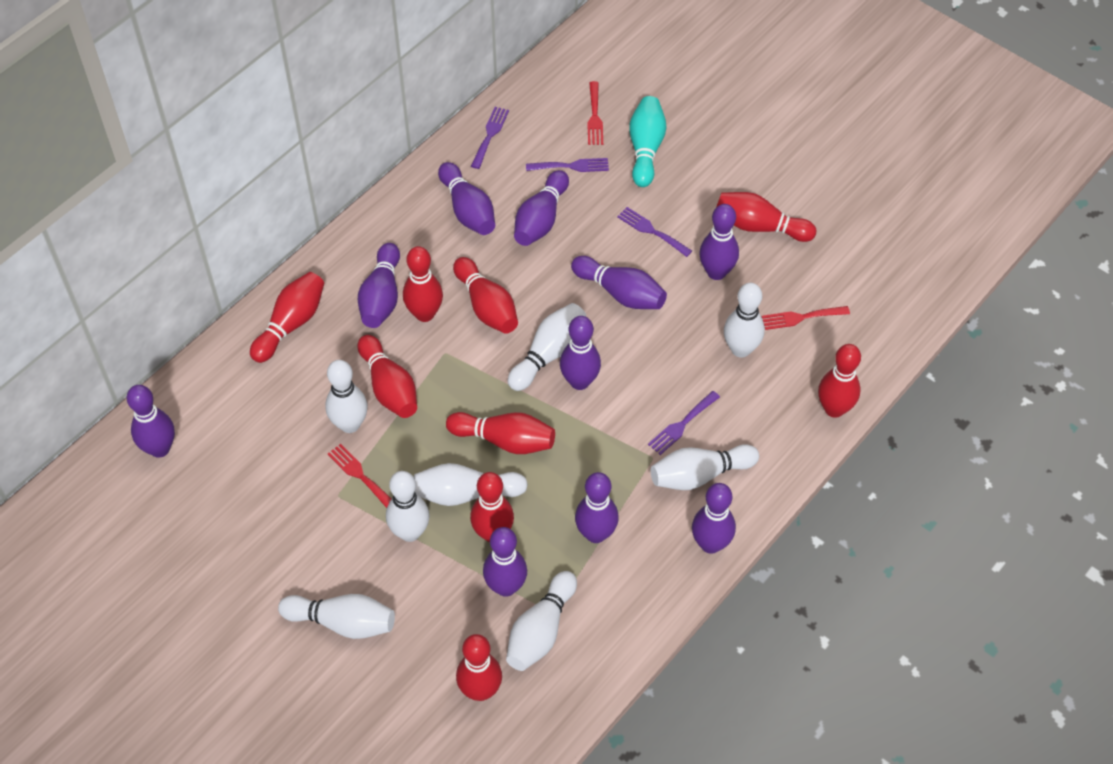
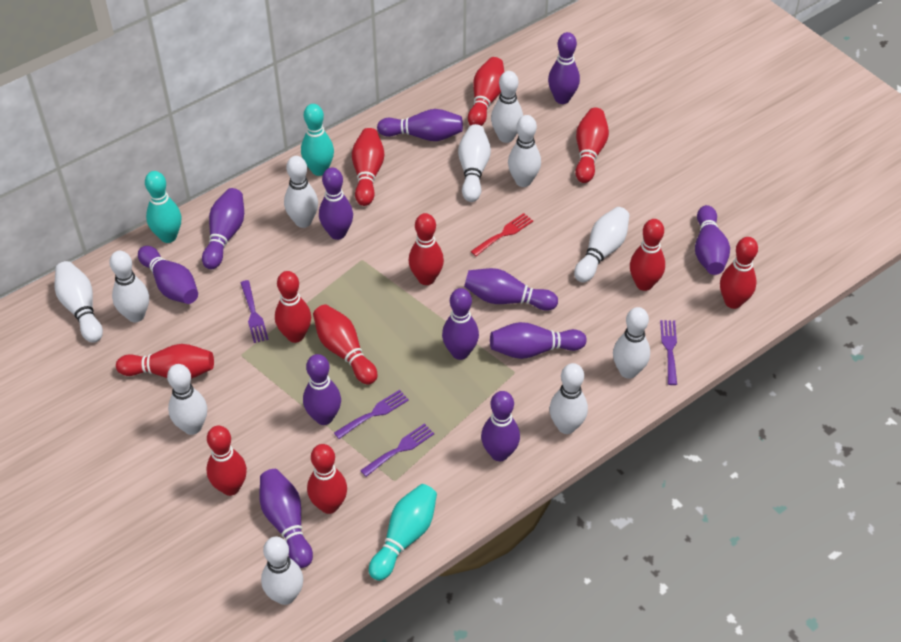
purple bowling pin: 10 -> 12
red bowling pin: 9 -> 11
red fork: 3 -> 1
turquoise bowling pin: 1 -> 3
white bowling pin: 8 -> 11

